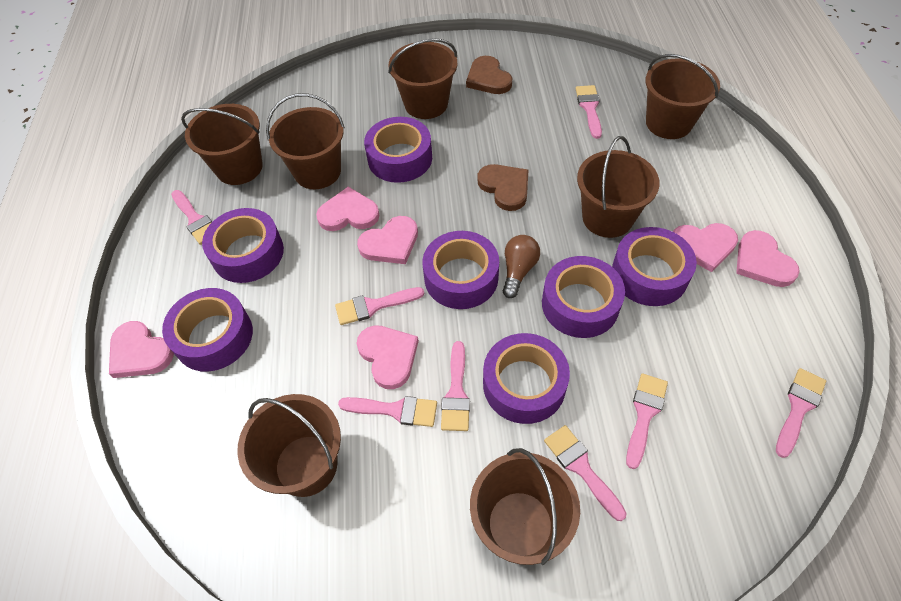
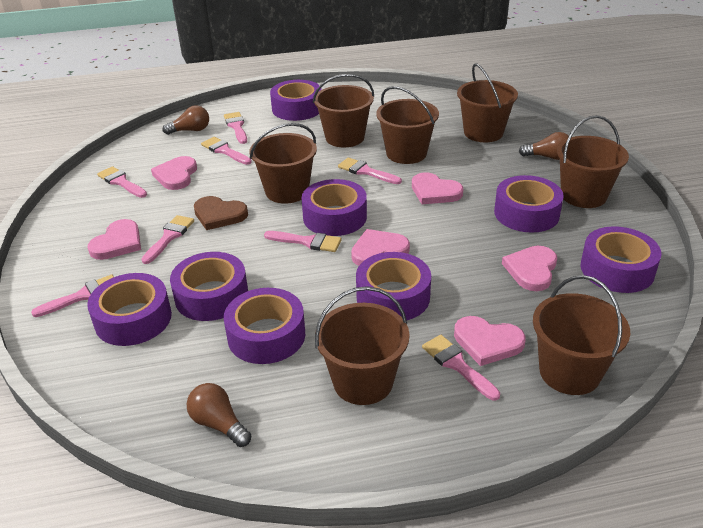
brown heart: 2 -> 1
brown light bulb: 1 -> 3
purple tape: 7 -> 8

